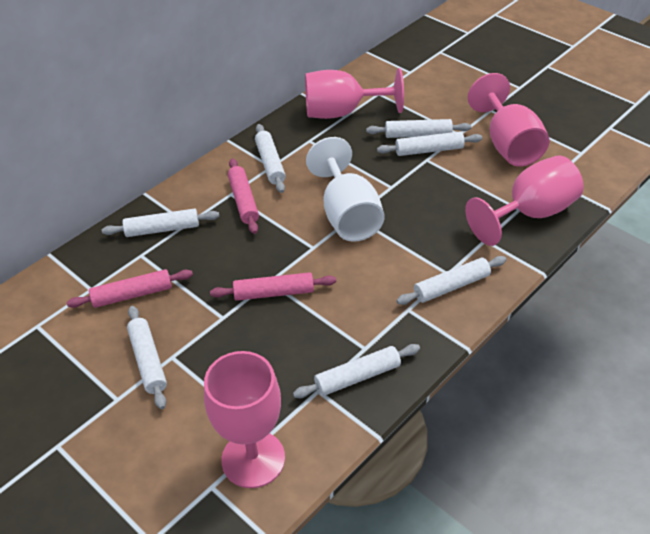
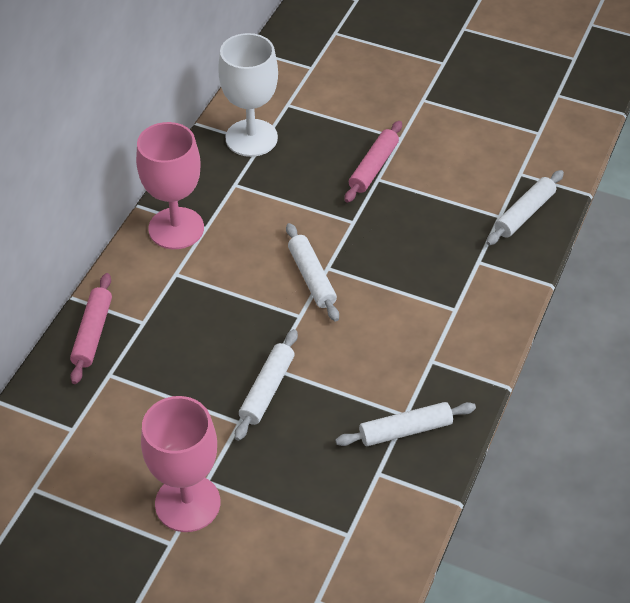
pink goblet: 4 -> 2
pink rolling pin: 3 -> 2
white rolling pin: 7 -> 4

